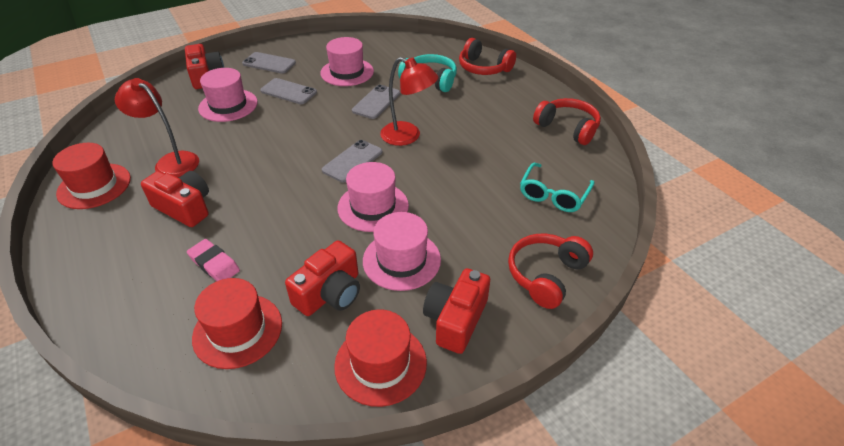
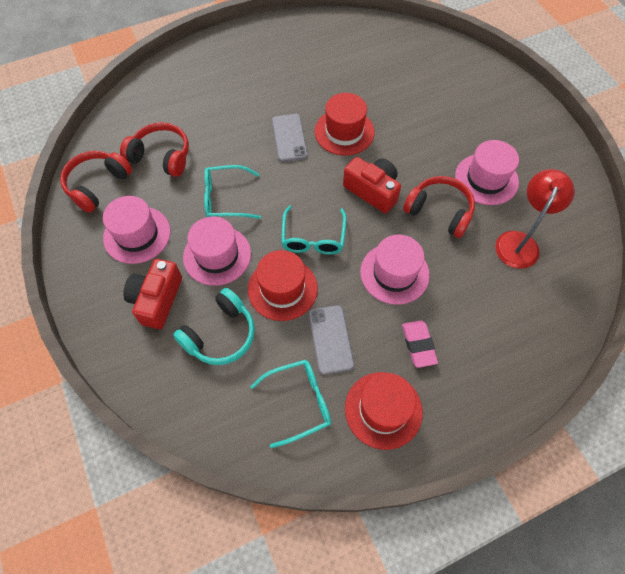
grey phone: 4 -> 2
red camera: 4 -> 2
red lamp: 2 -> 1
turquoise glasses: 1 -> 3

